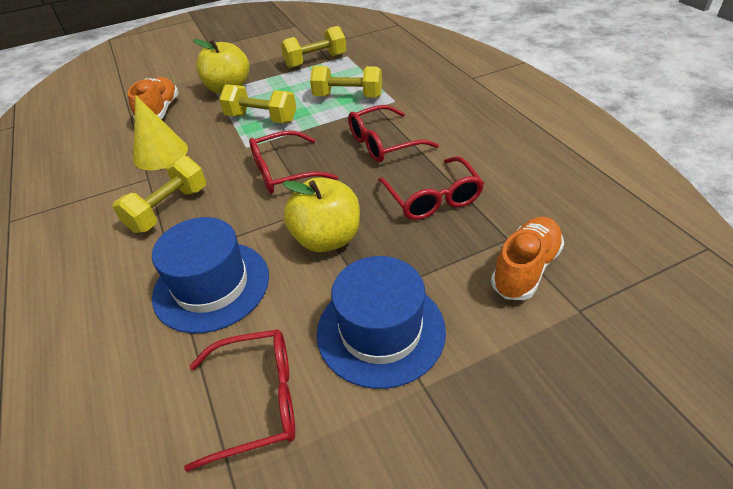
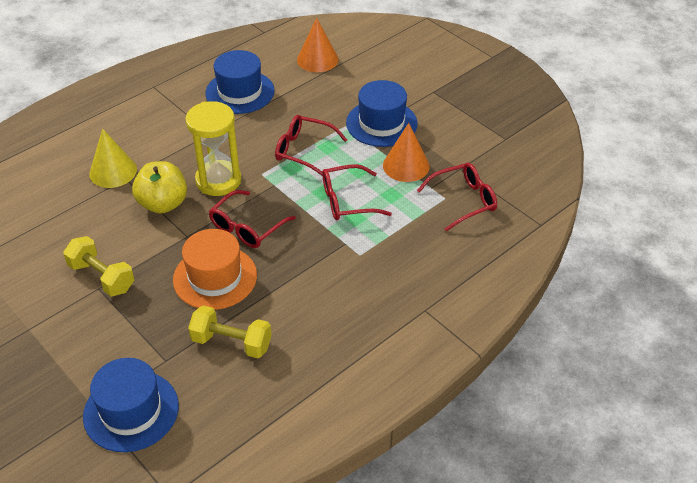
blue hat: 2 -> 3
orange cone: 0 -> 2
orange hat: 0 -> 1
orange shoe: 2 -> 0
yellow apple: 2 -> 1
yellow dumbbell: 4 -> 2
yellow hourglass: 0 -> 1

